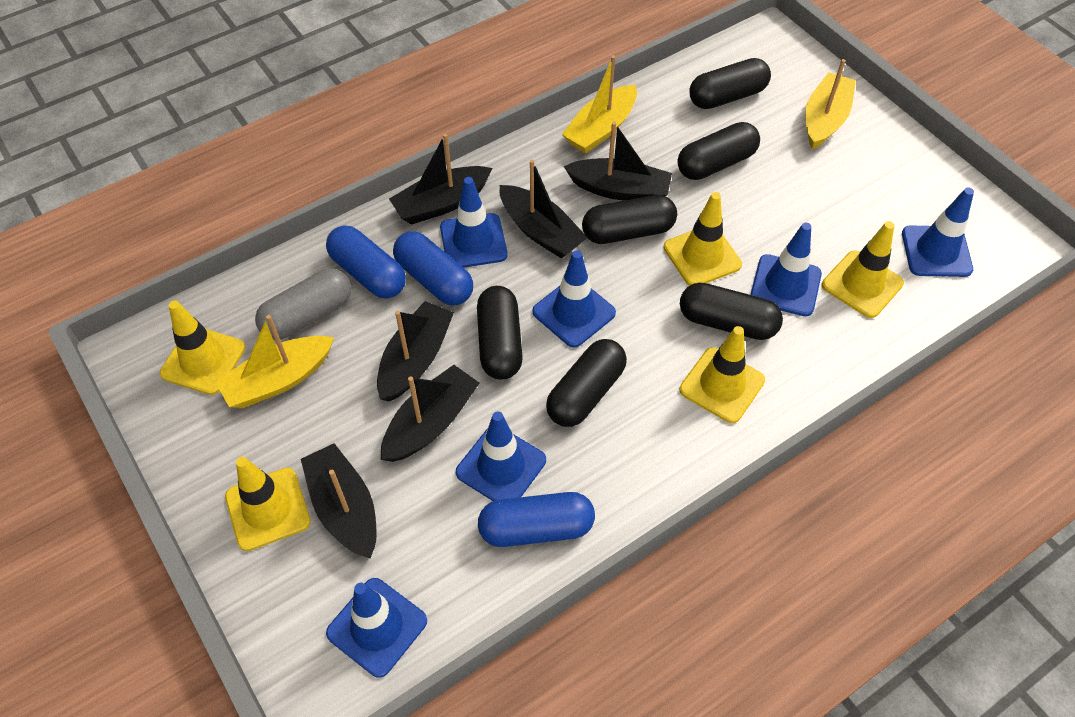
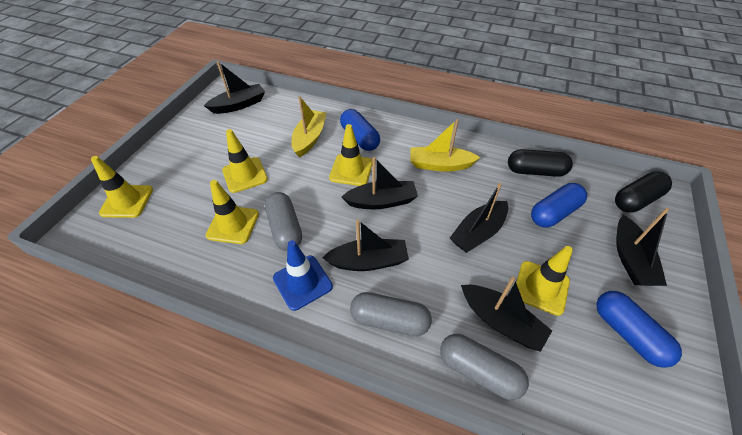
black capsule: 6 -> 2
blue traffic cone: 6 -> 1
grey capsule: 1 -> 3
yellow boat: 3 -> 2

